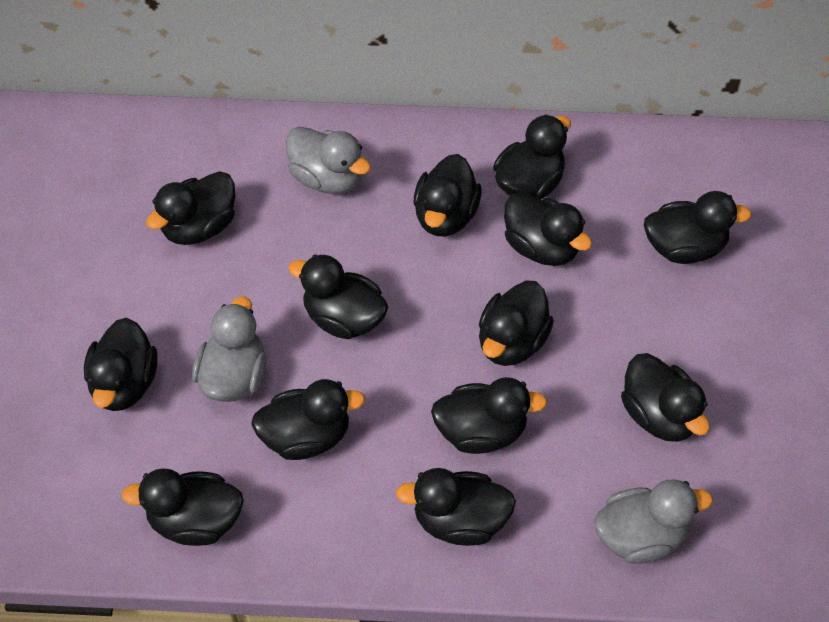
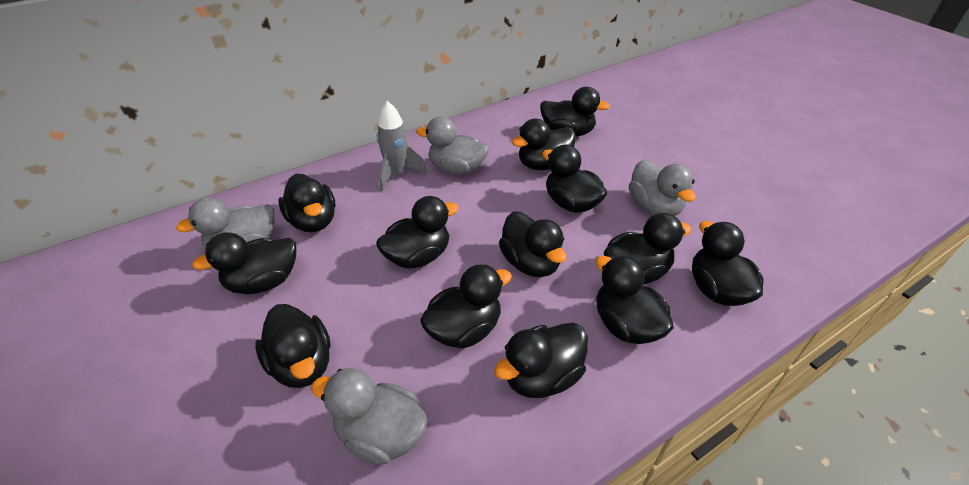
grey duck: 3 -> 4
grey rocket: 0 -> 1

